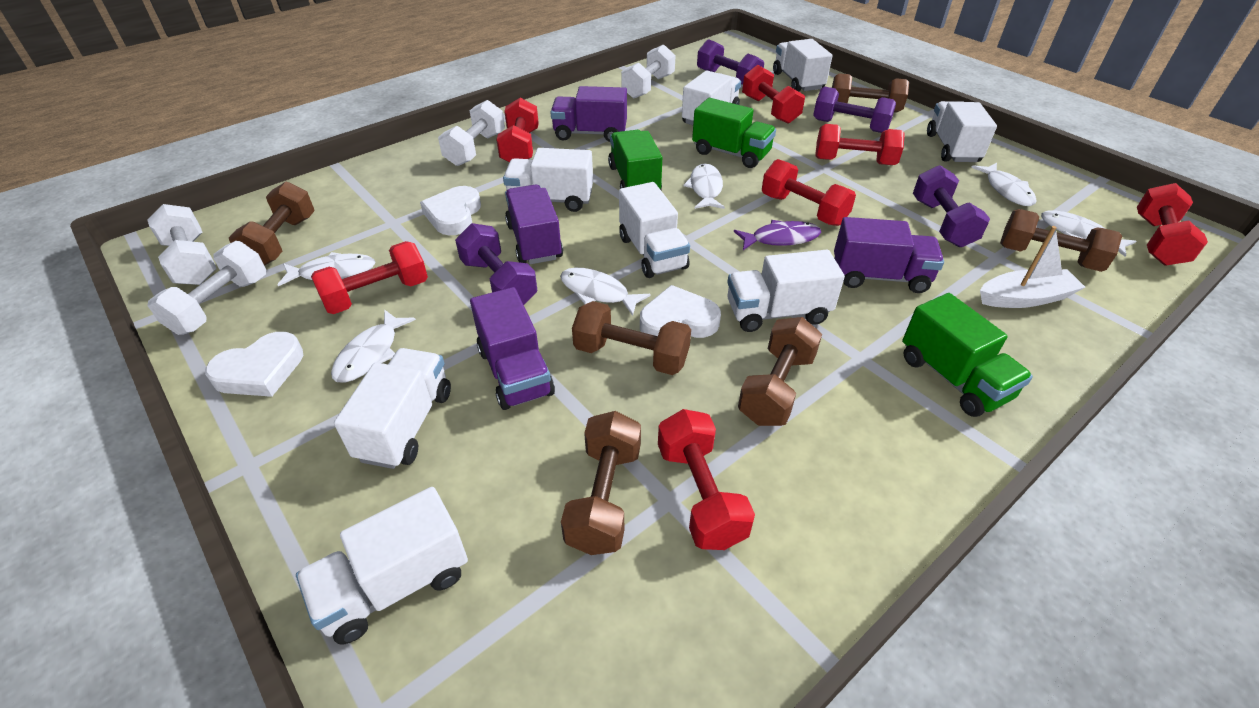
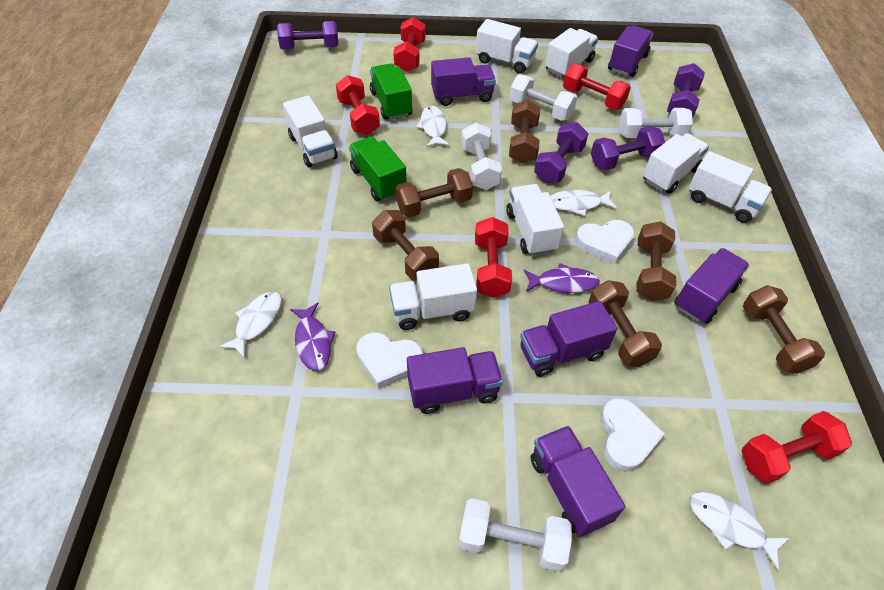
green truck: 3 -> 2
purple fish: 1 -> 2
purple truck: 4 -> 6
red dumbbell: 7 -> 5
white boat: 1 -> 0
white fish: 6 -> 4
white truck: 8 -> 7

